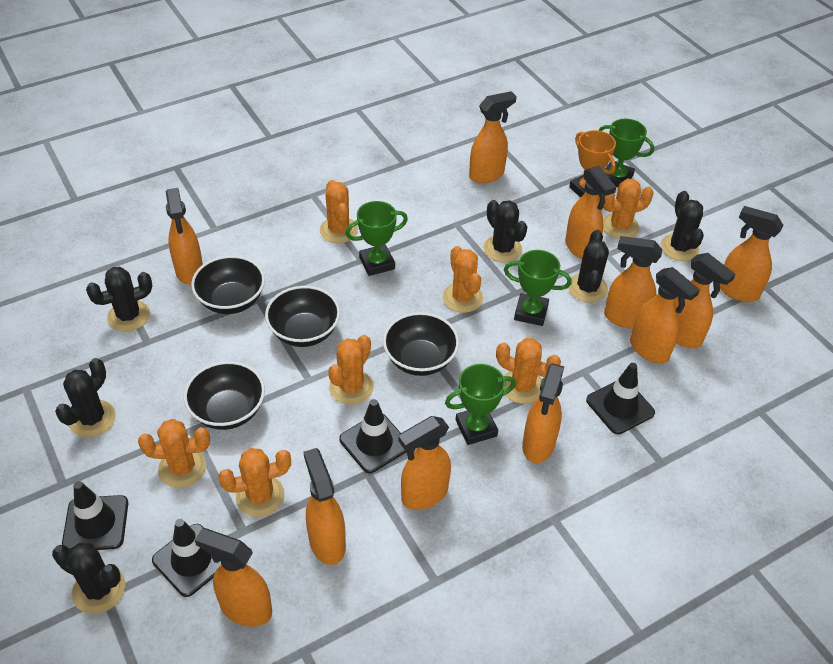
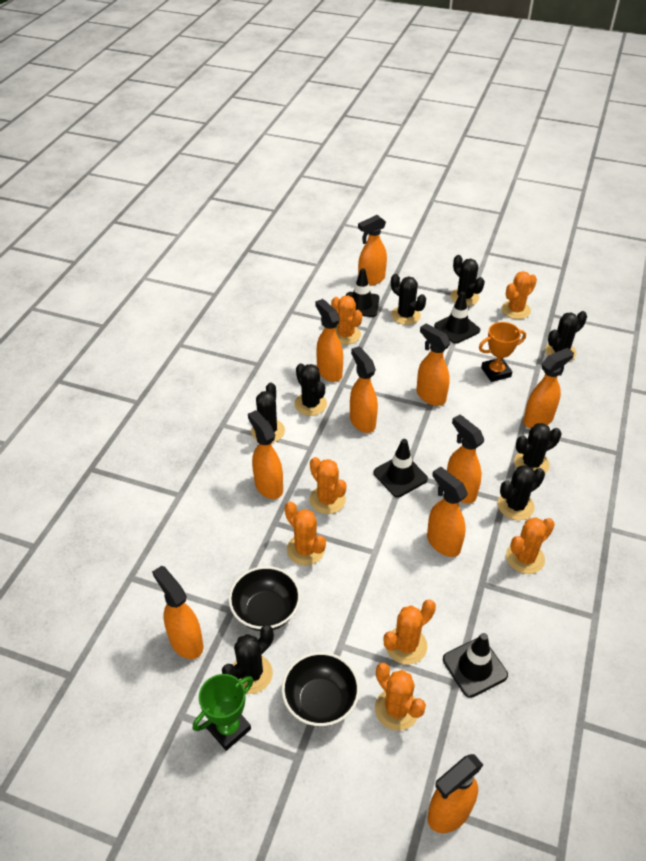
black bowl: 4 -> 2
black cactus: 6 -> 8
green trophy: 4 -> 1
orange spray bottle: 11 -> 10

